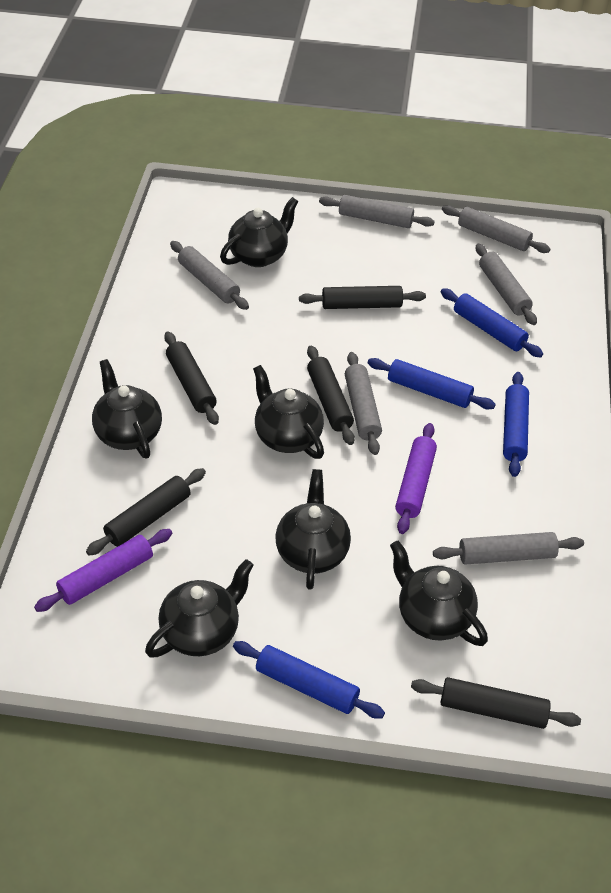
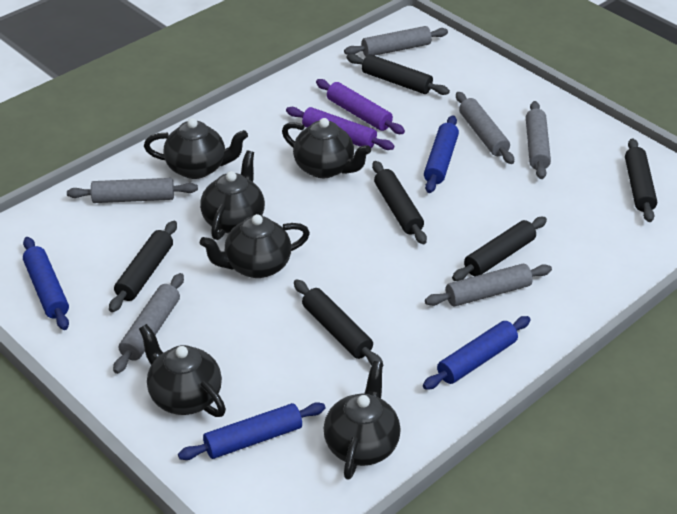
black rolling pin: 5 -> 6

